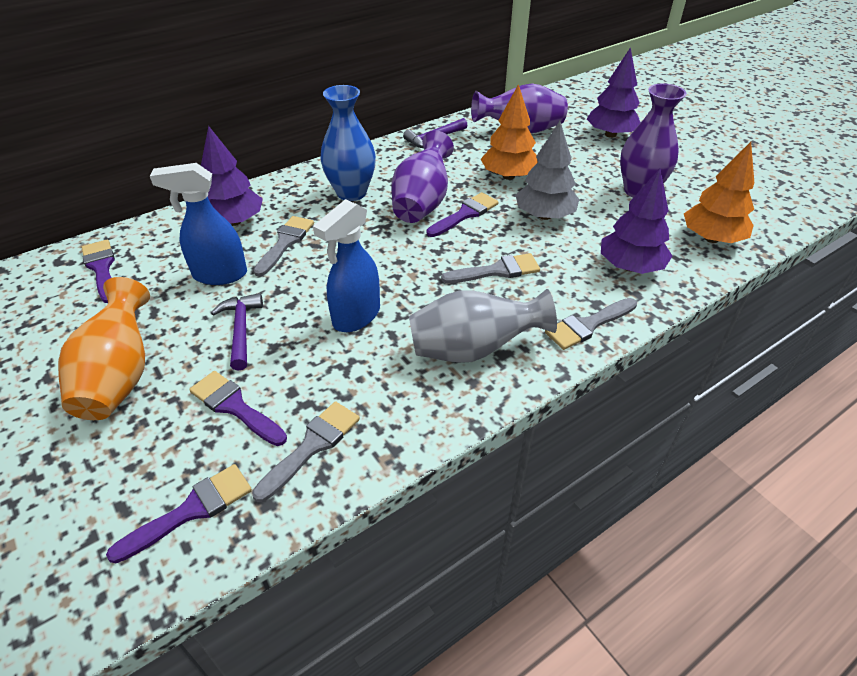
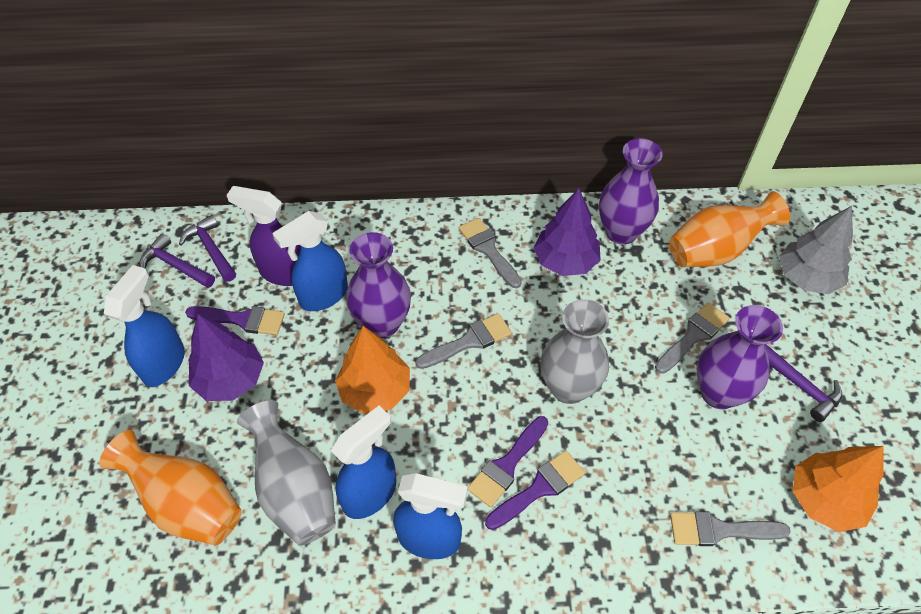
blue spray bottle: 2 -> 4
blue vase: 1 -> 0
grey vase: 1 -> 2
orange vase: 1 -> 2
purple brush: 4 -> 3
purple hammer: 2 -> 3
purple spray bottle: 0 -> 1
purple tree: 3 -> 2

